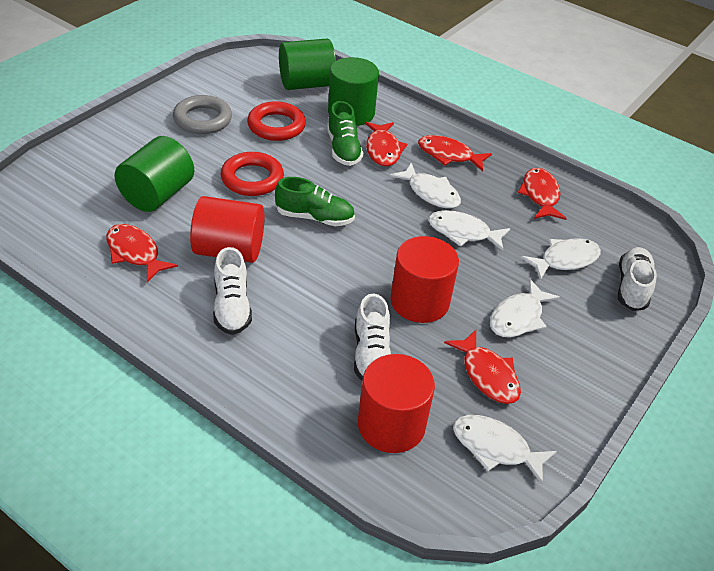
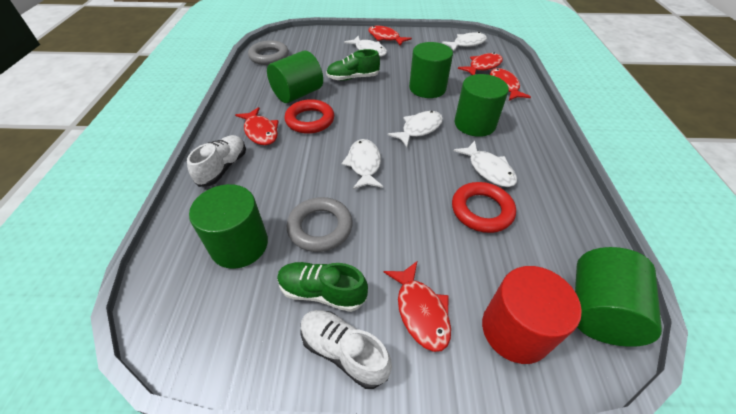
green cylinder: 3 -> 5
grey ring: 1 -> 2
red cylinder: 3 -> 1
white shoe: 3 -> 2

